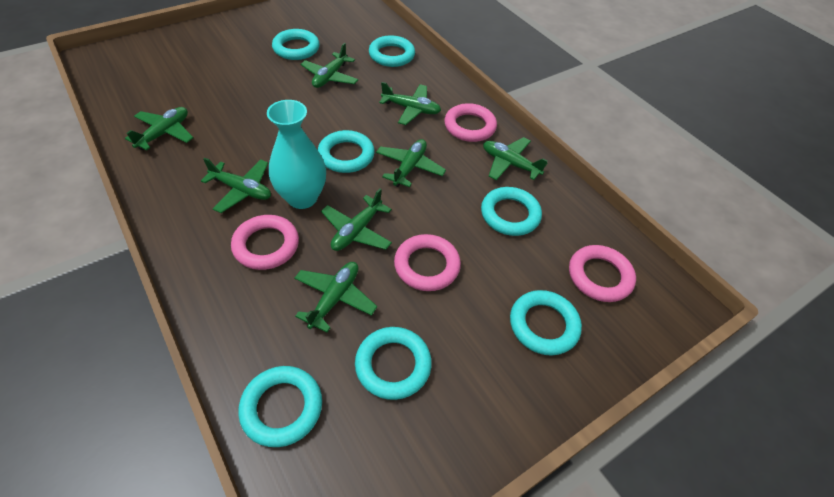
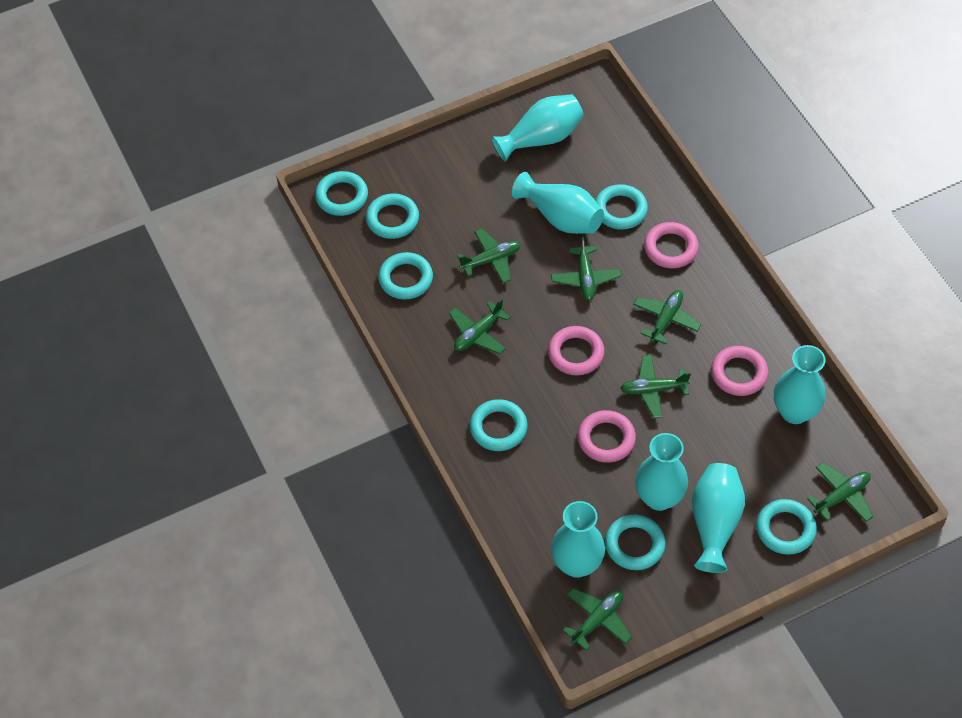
green plane: 8 -> 7
turquoise vase: 1 -> 6

